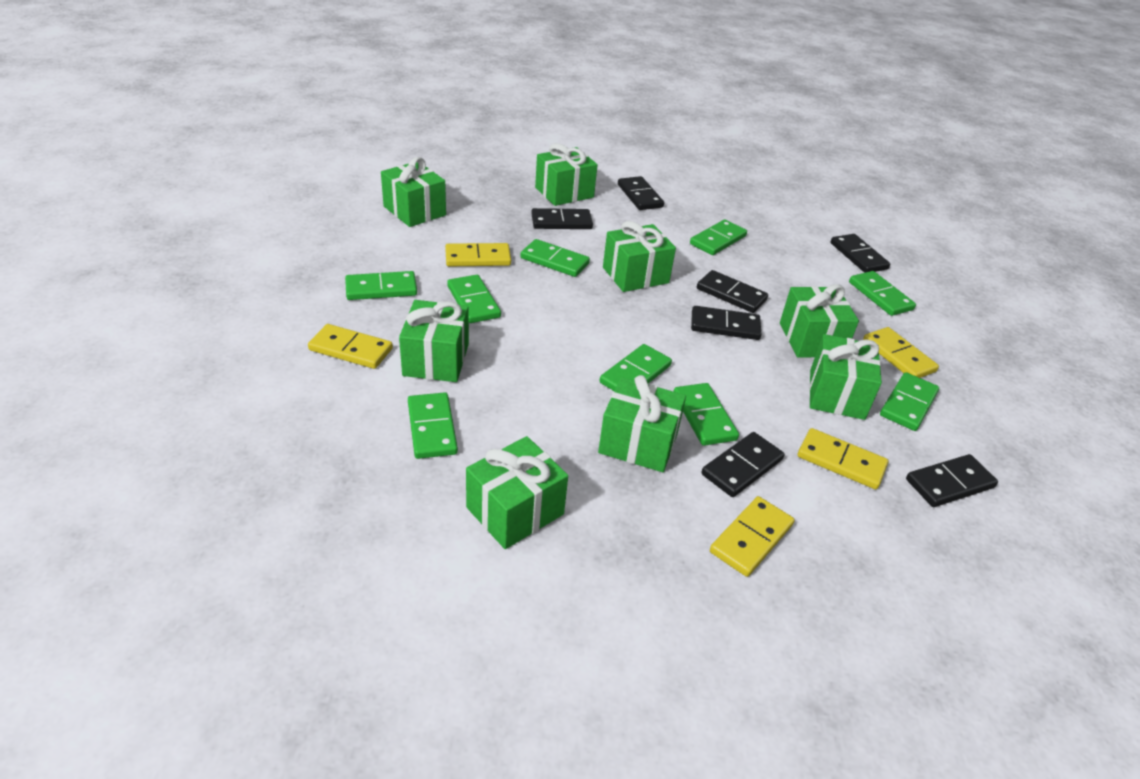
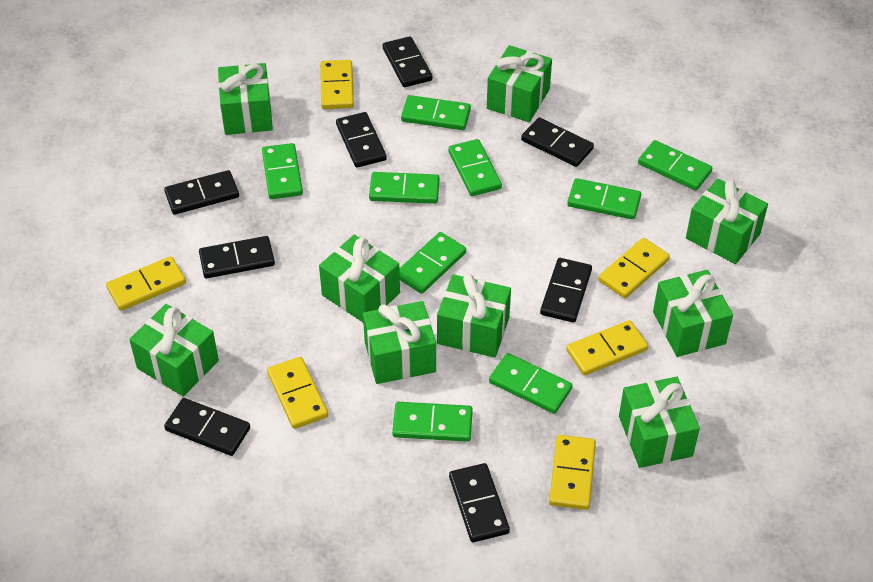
black domino: 7 -> 8
green gift: 8 -> 9
yellow domino: 5 -> 6

